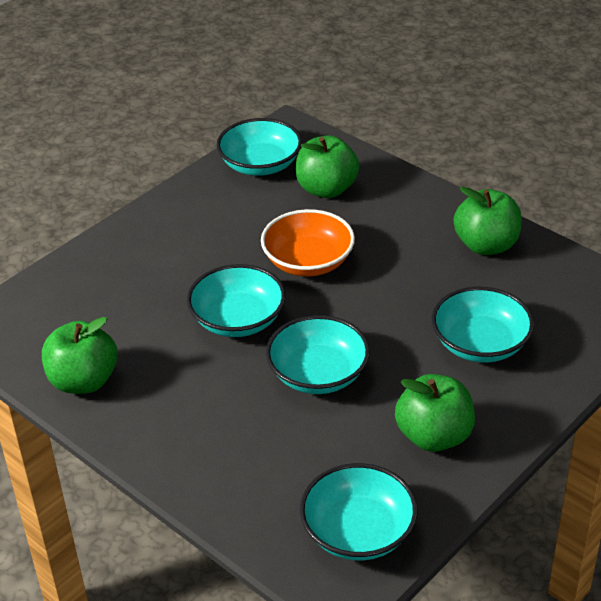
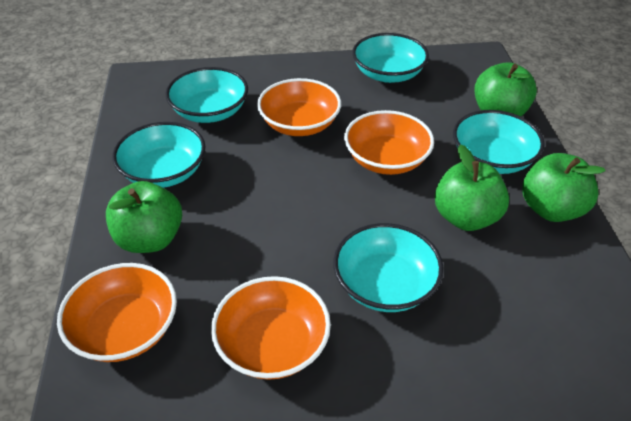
orange bowl: 1 -> 4

